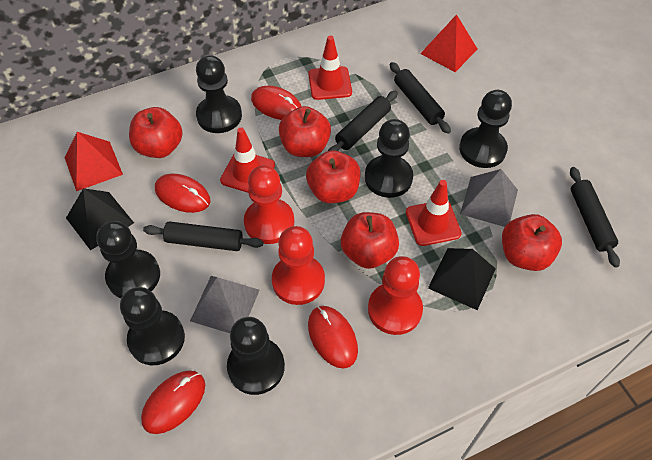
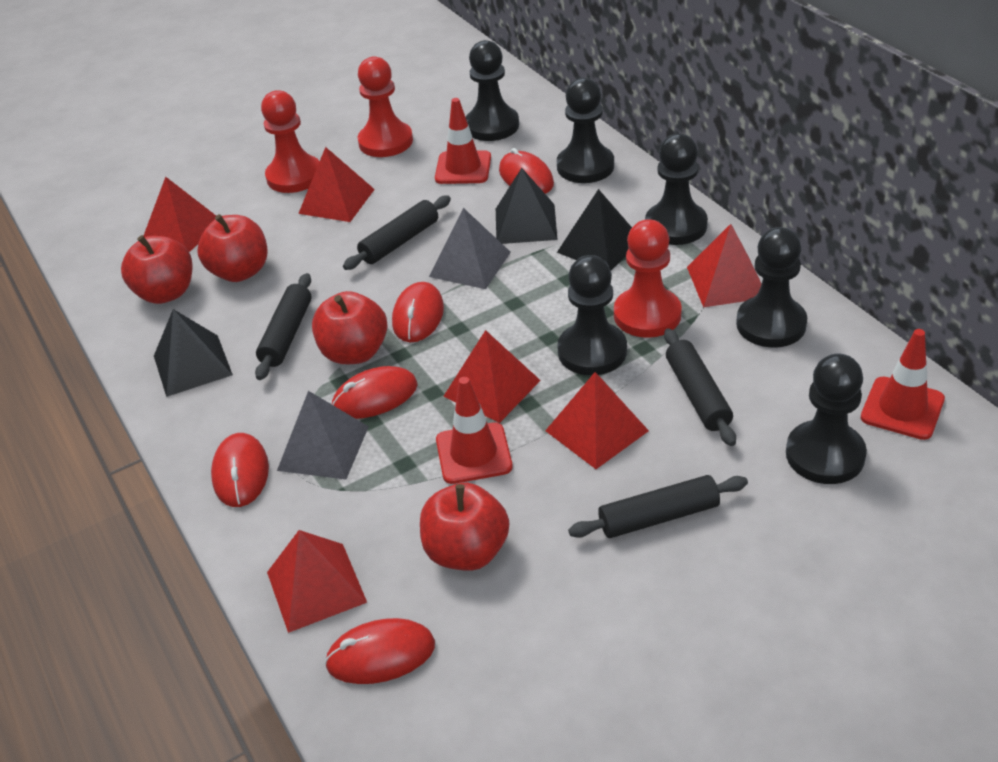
black pyramid: 2 -> 3
red apple: 5 -> 4
red mouse: 4 -> 5
red pyramid: 2 -> 6

